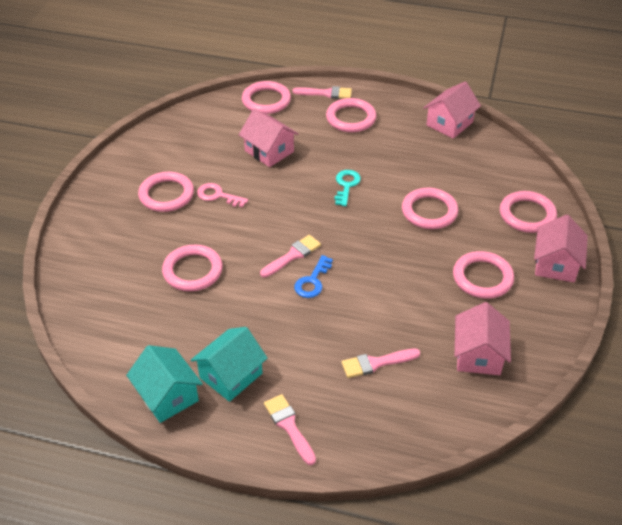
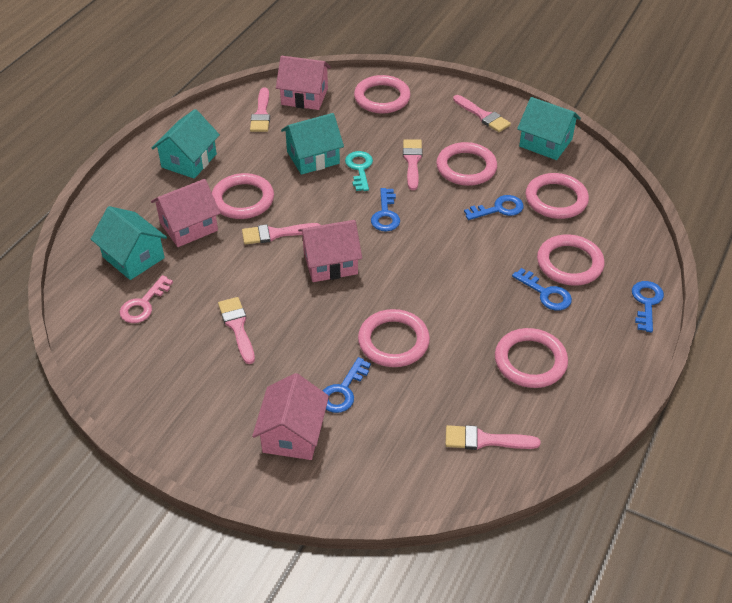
blue key: 1 -> 5
pink brush: 4 -> 6
turquoise house: 2 -> 4

